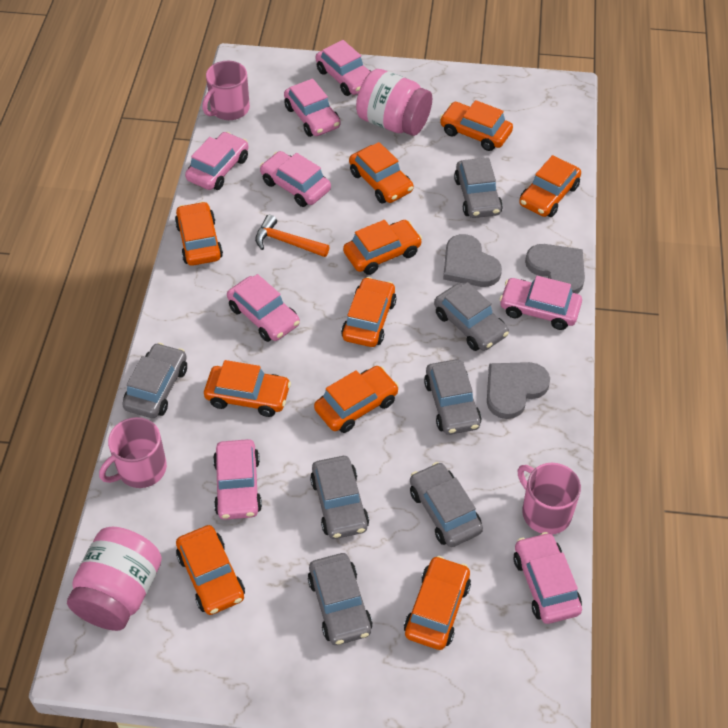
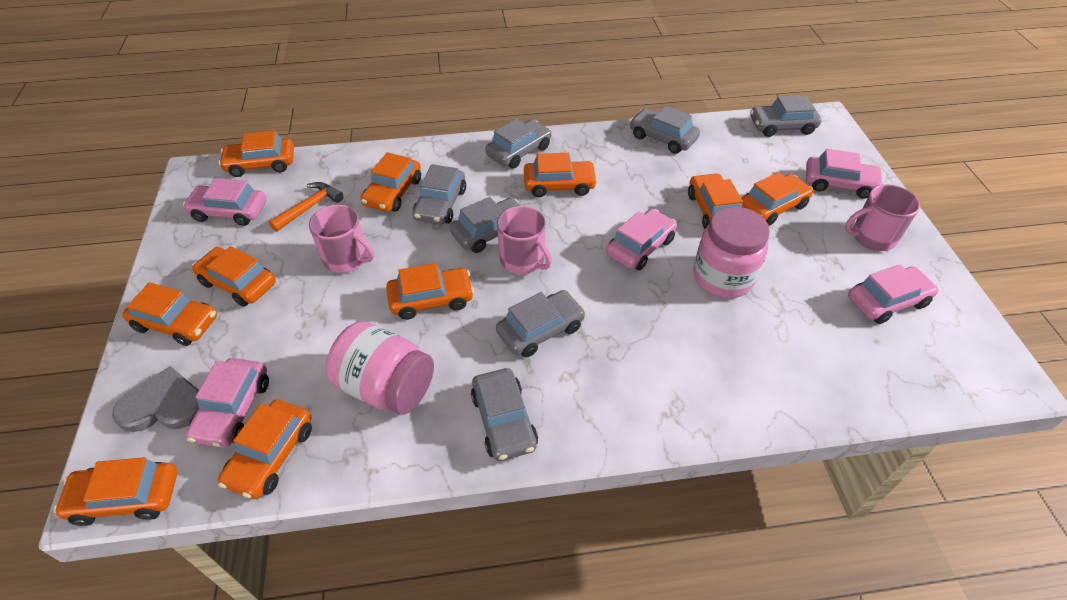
grey heart: 3 -> 1
pink car: 8 -> 5

